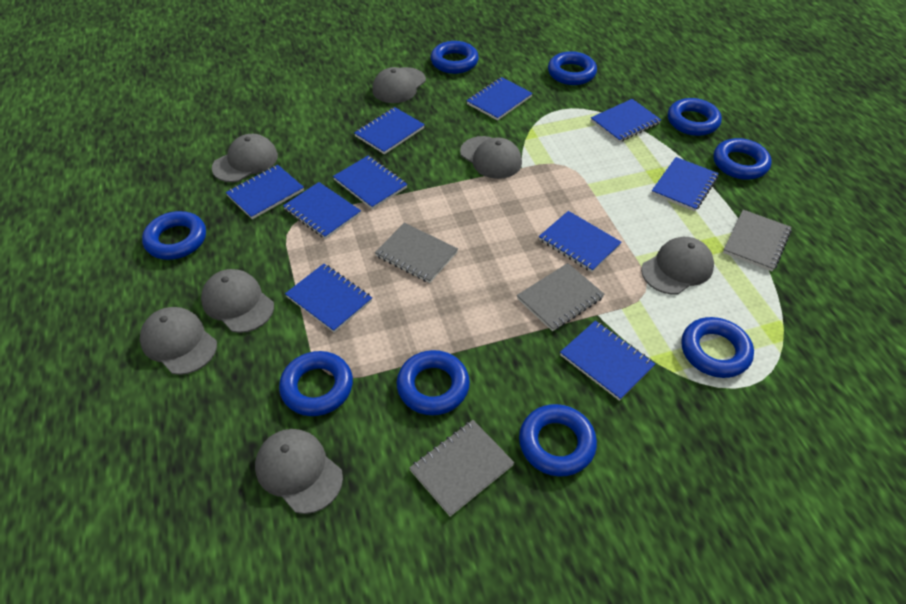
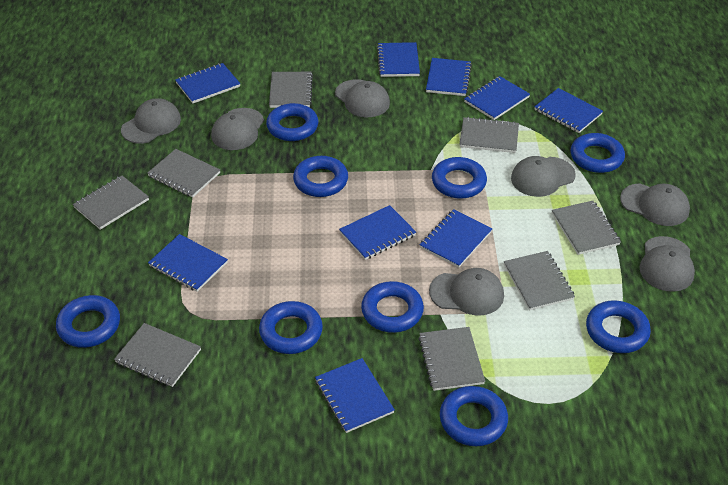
blue notebook: 10 -> 9
grey notebook: 4 -> 8

